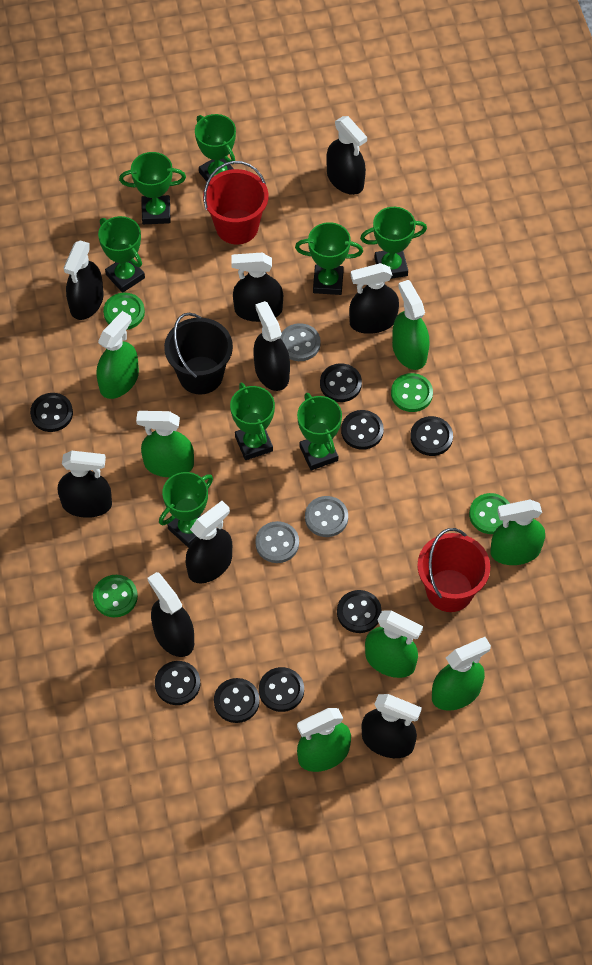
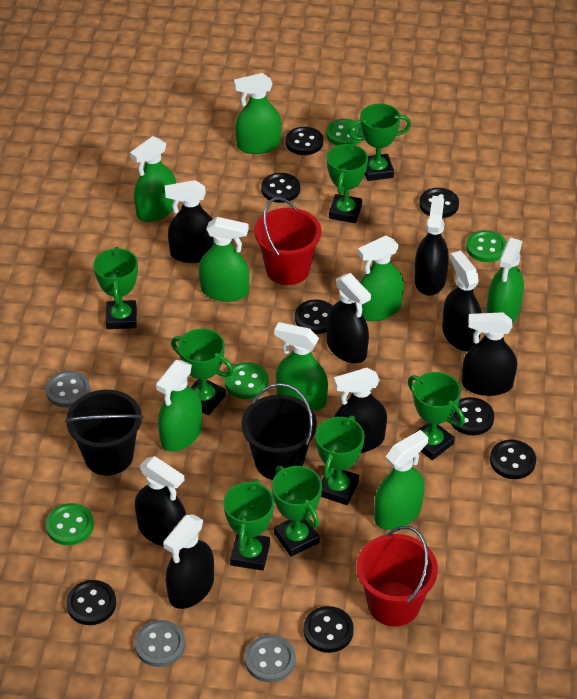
black bucket: 1 -> 2
black spray bottle: 9 -> 8
green spray bottle: 7 -> 8

